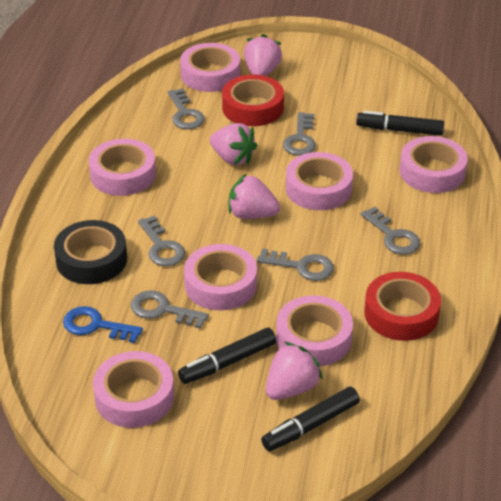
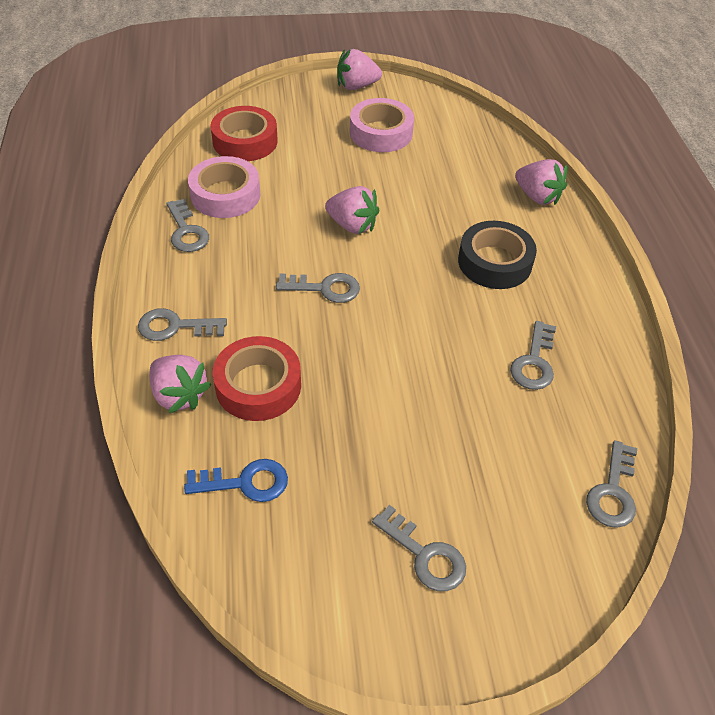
black marker: 3 -> 0
pink tape: 7 -> 2

